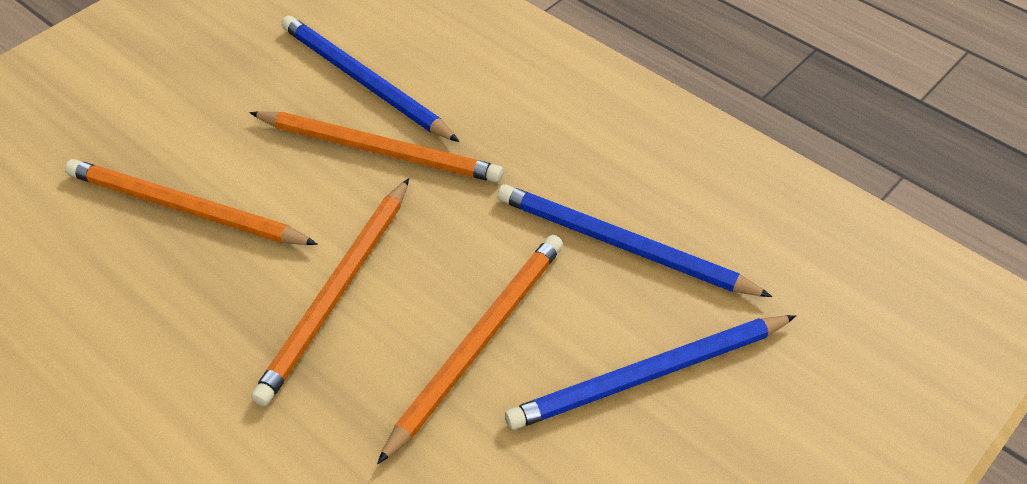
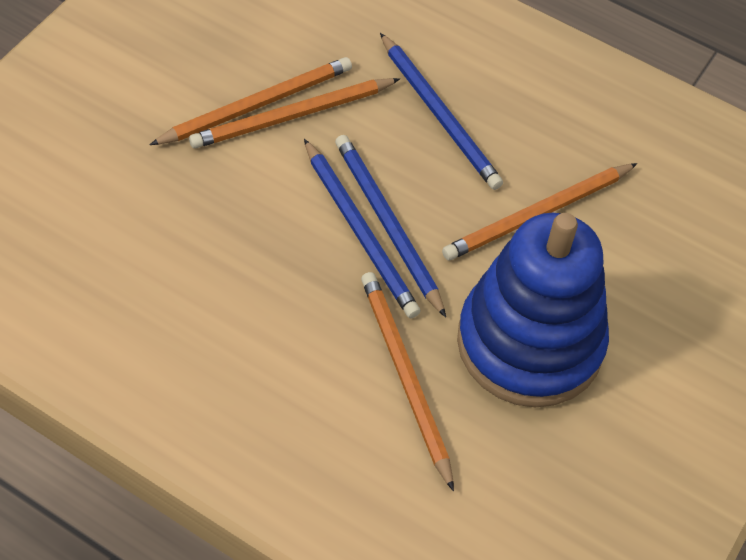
blue stacking toy: 0 -> 1

